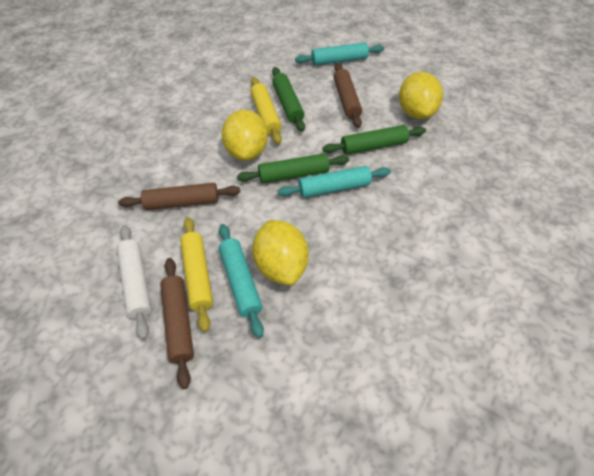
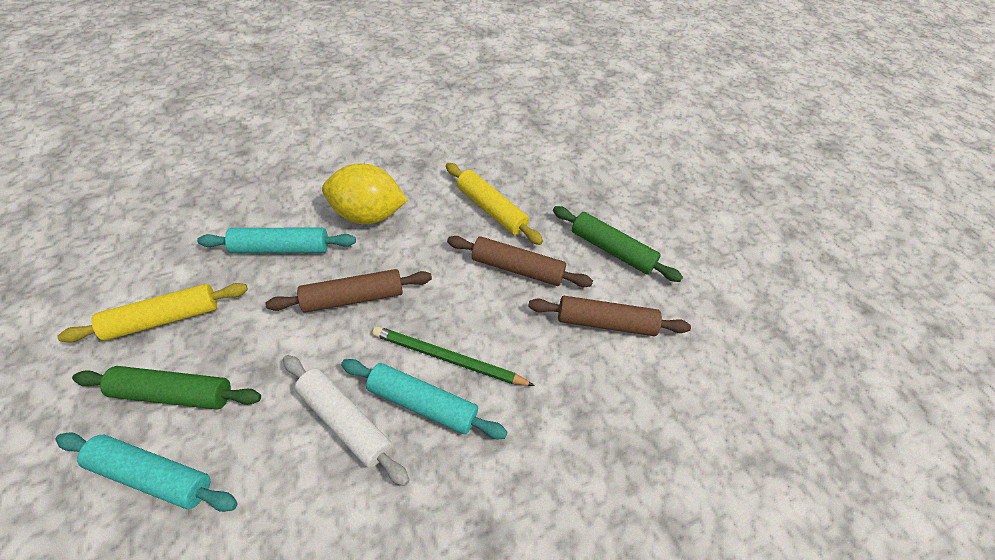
green pencil: 0 -> 1
green rolling pin: 3 -> 2
yellow lemon: 3 -> 1

